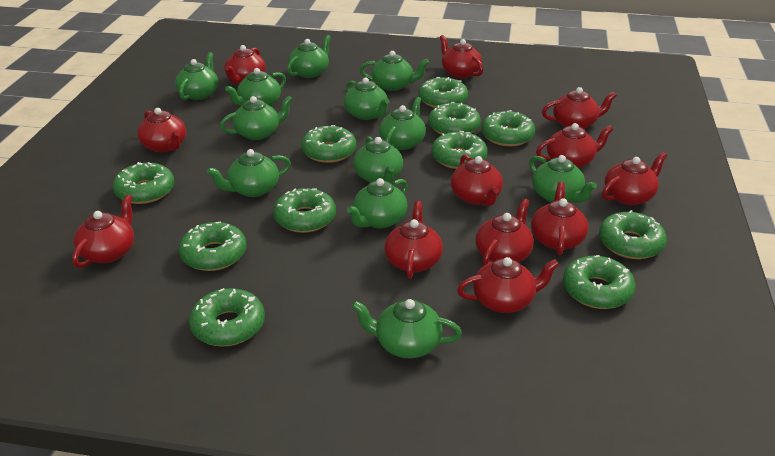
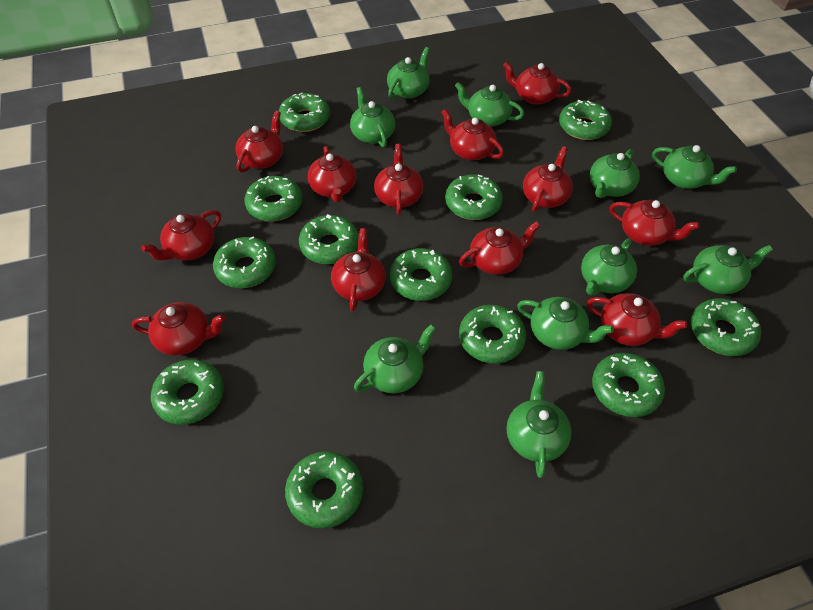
green donut: 11 -> 12
green teapot: 12 -> 10

